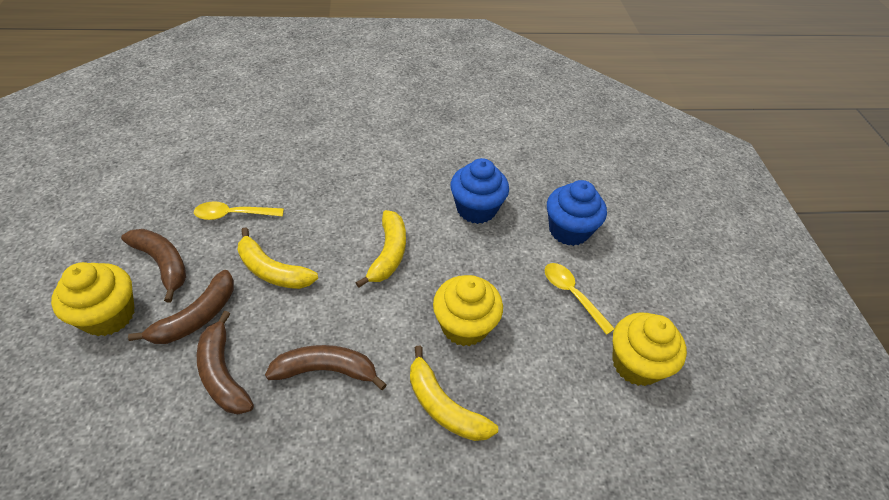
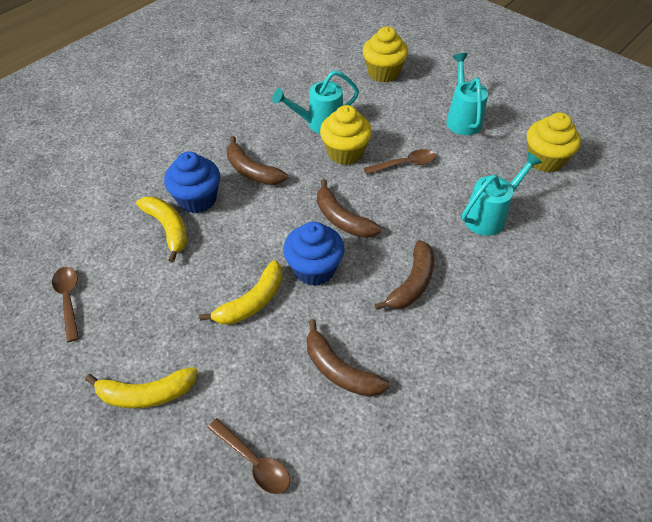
brown spoon: 0 -> 3
turquoise watering can: 0 -> 3
yellow spoon: 2 -> 0

